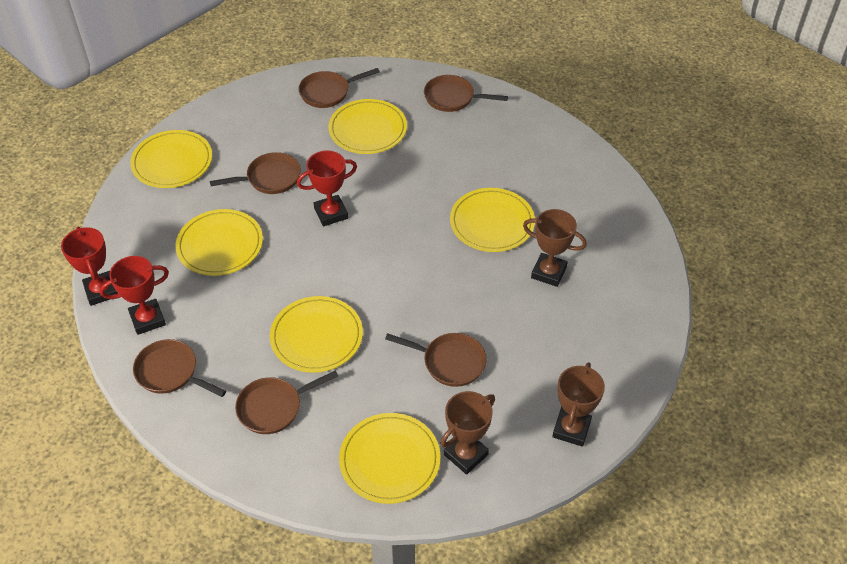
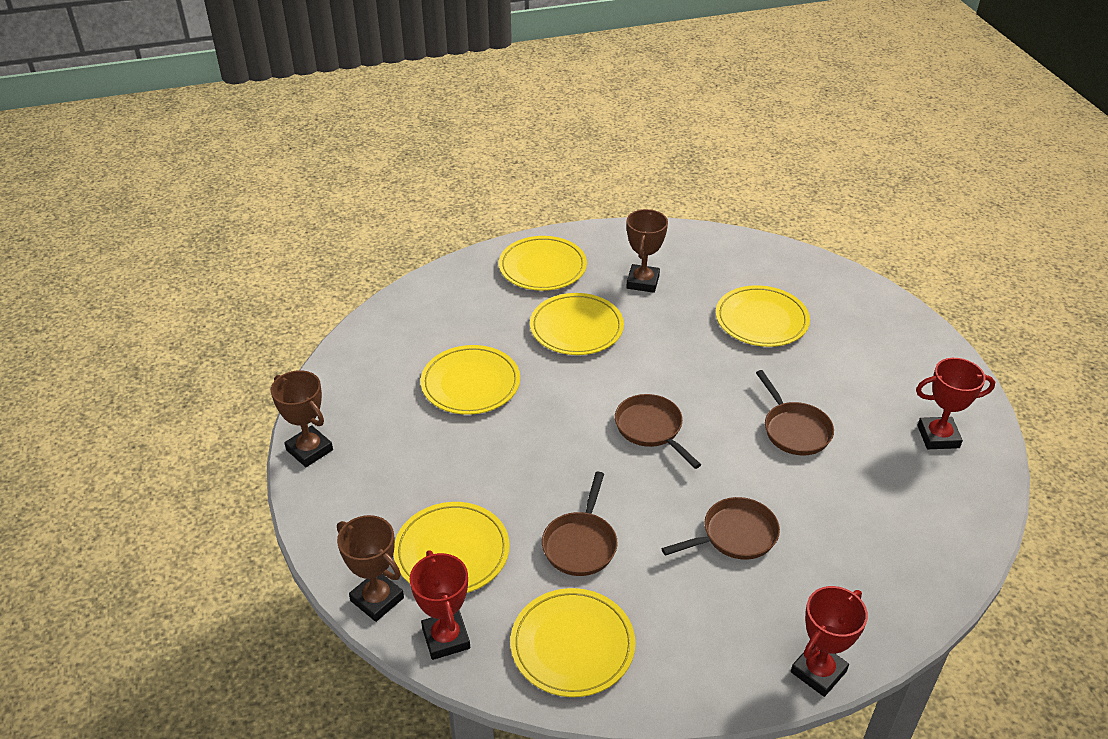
brown pan: 6 -> 4

